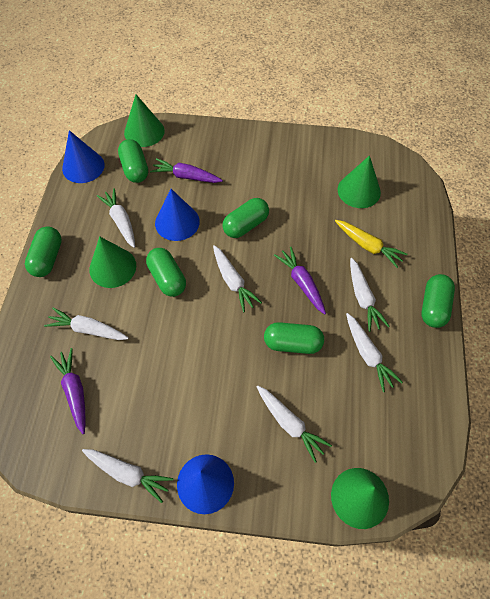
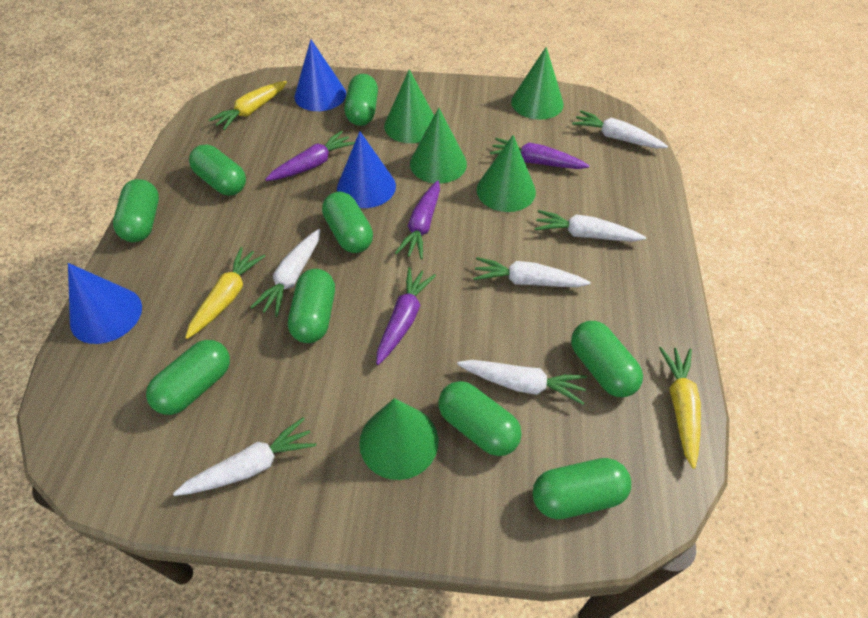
green capsule: 6 -> 9
green cone: 4 -> 5
purple carrot: 3 -> 4
white carrot: 7 -> 6
yellow carrot: 1 -> 3

